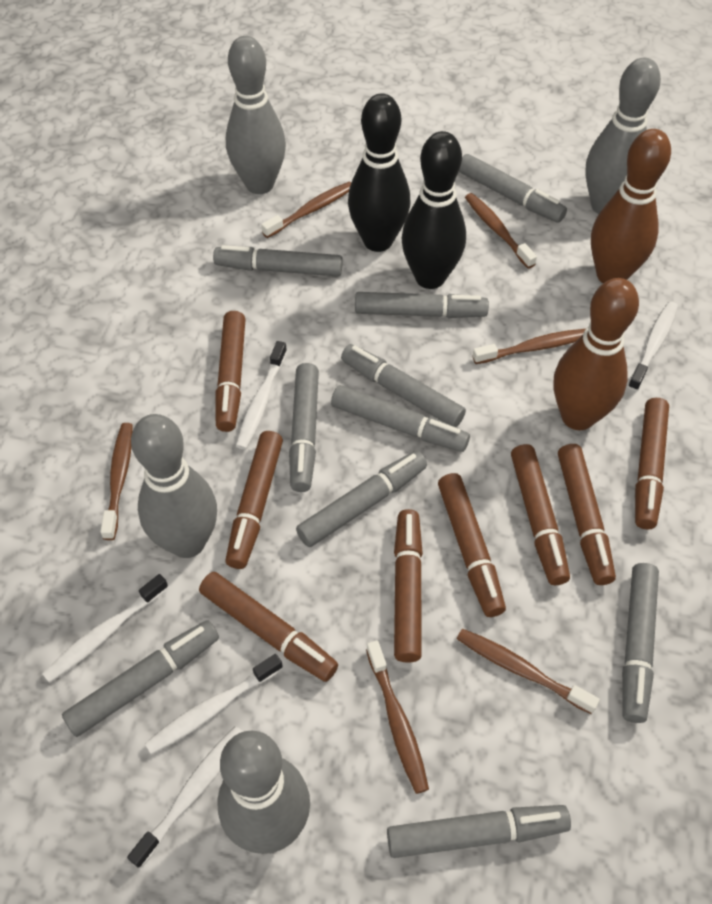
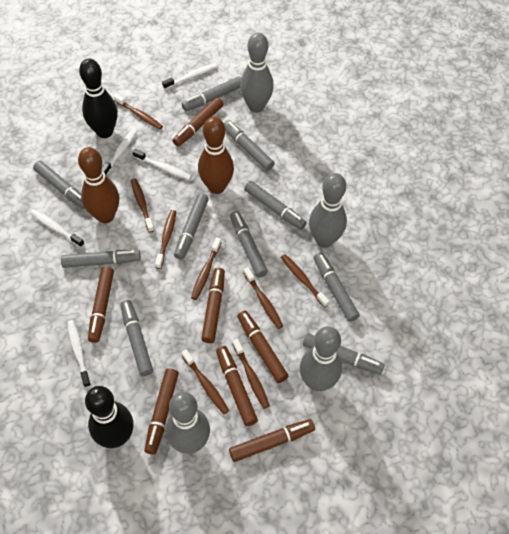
brown marker: 8 -> 7
brown toothbrush: 6 -> 8

